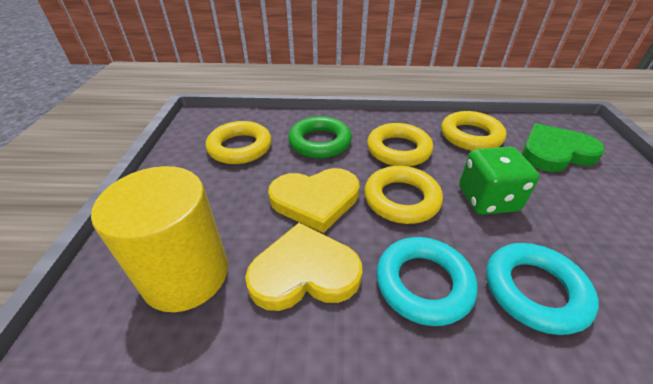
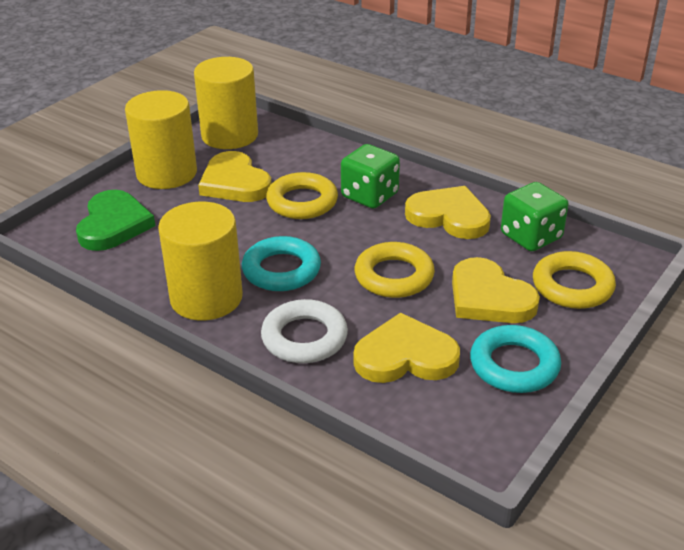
green dice: 1 -> 2
green ring: 1 -> 0
white ring: 0 -> 1
yellow cylinder: 1 -> 3
yellow heart: 2 -> 4
yellow ring: 4 -> 3

